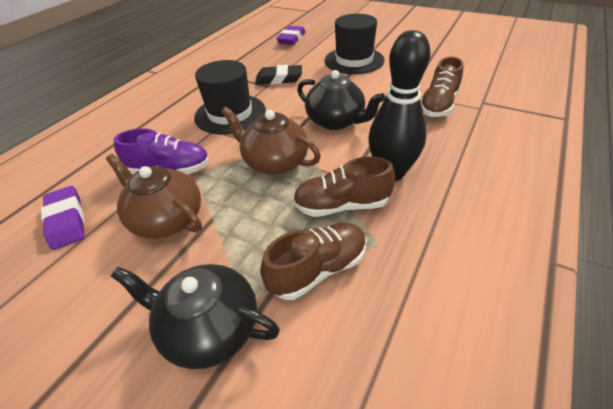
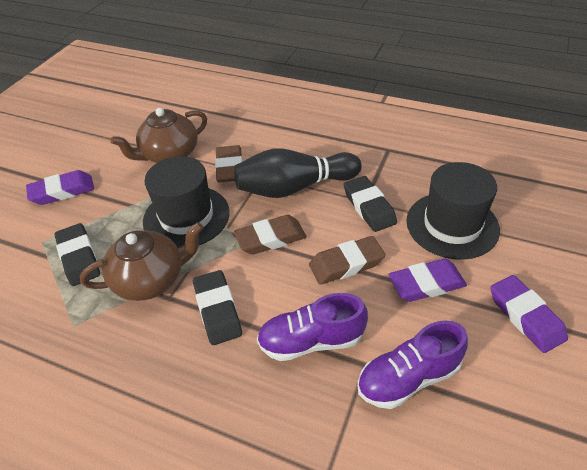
black eraser: 1 -> 3
black teapot: 2 -> 0
brown eraser: 0 -> 3
brown shoe: 3 -> 0
purple eraser: 2 -> 3
purple shoe: 1 -> 2

